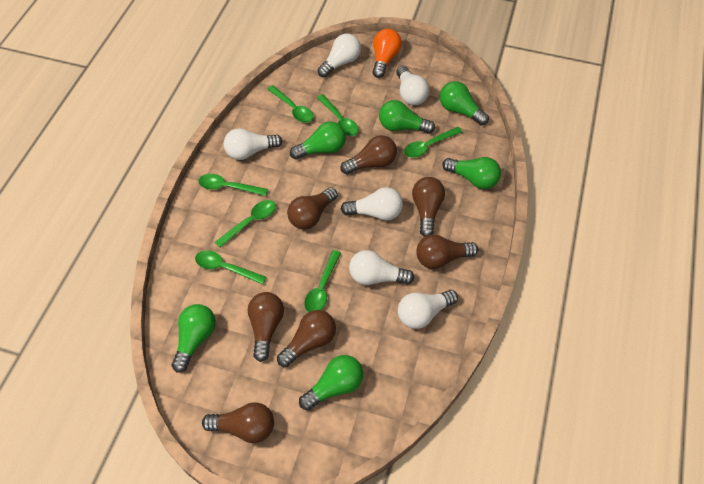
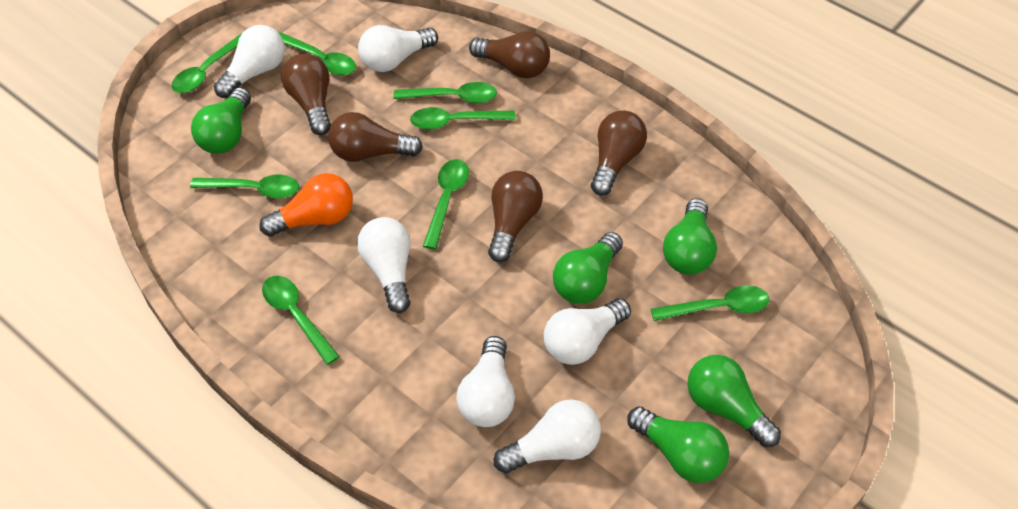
brown light bulb: 7 -> 5
green light bulb: 6 -> 5
green spoon: 7 -> 8

